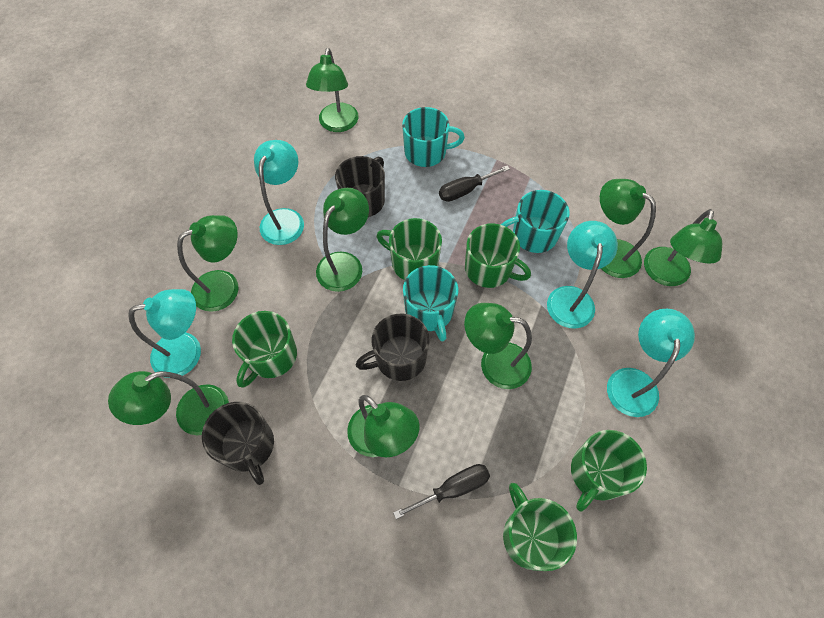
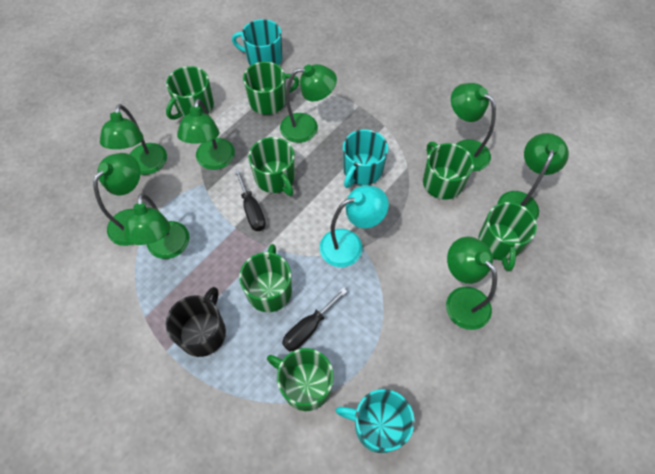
black mug: 3 -> 1
green mug: 5 -> 7
turquoise lamp: 4 -> 1

